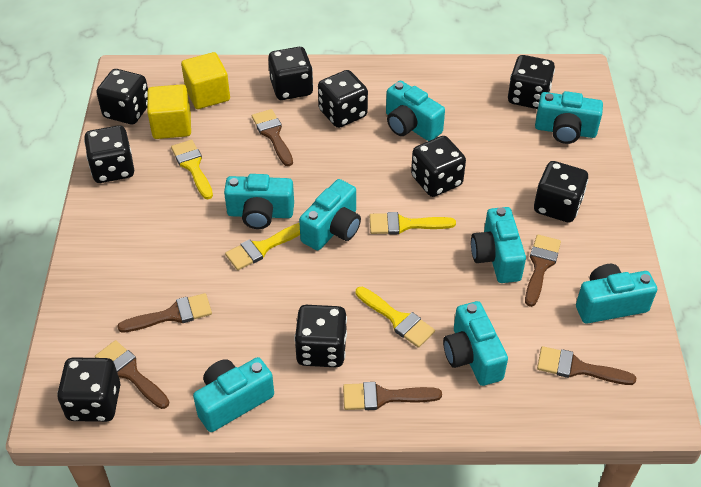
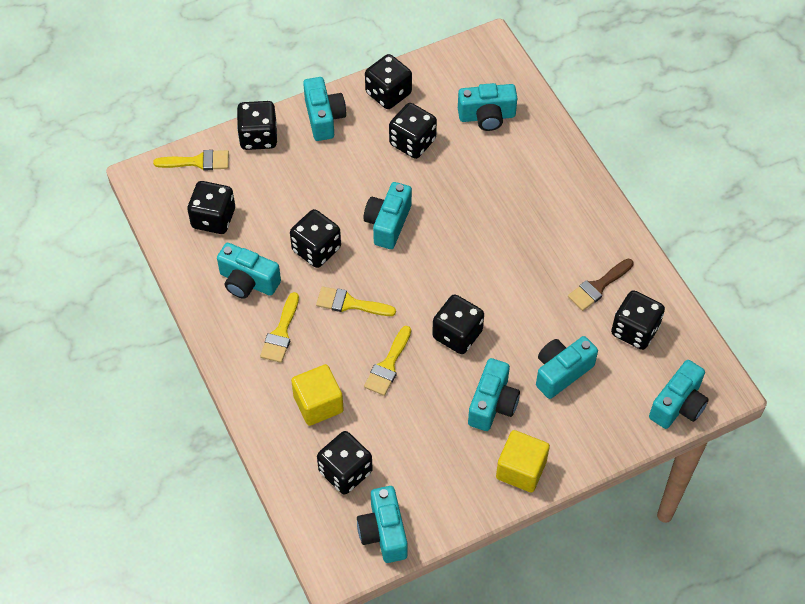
black dice: 9 -> 8
brown brush: 6 -> 1

